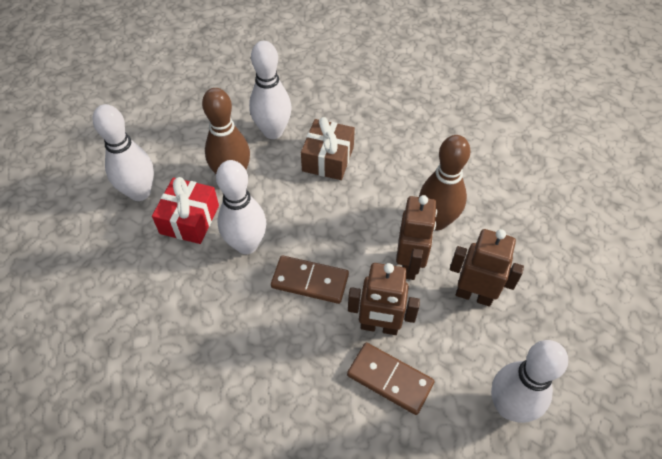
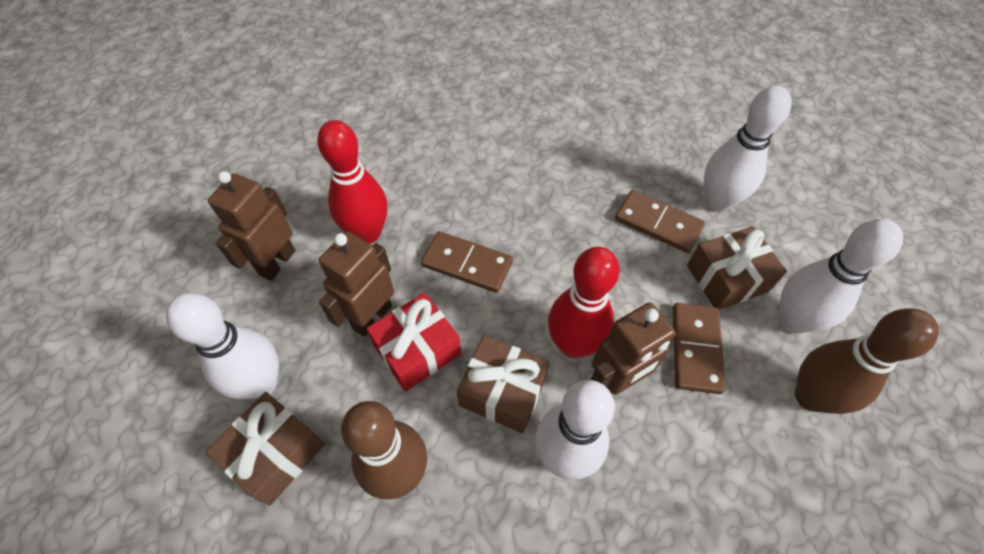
brown domino: 2 -> 3
brown gift: 1 -> 3
red bowling pin: 0 -> 2

